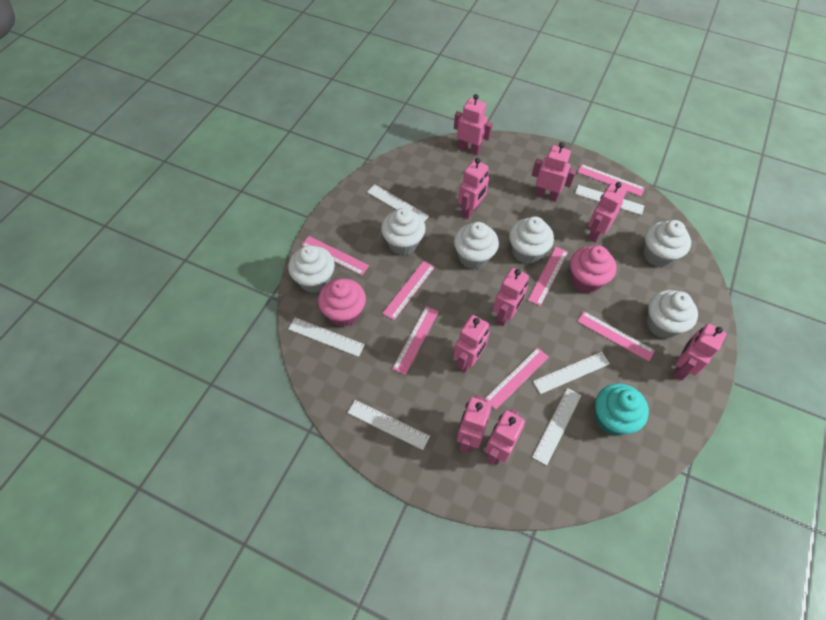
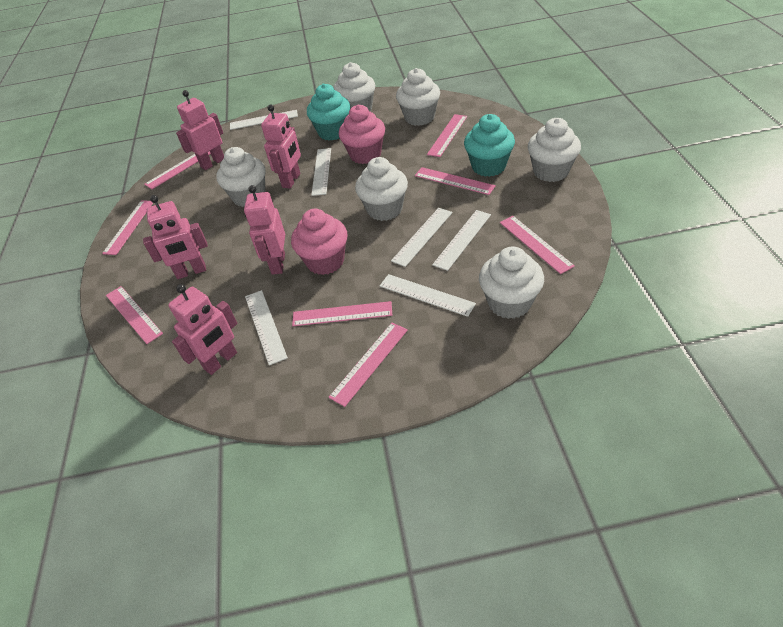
pink robot: 9 -> 5
pink ruler: 7 -> 8
turquoise cupcake: 1 -> 2

